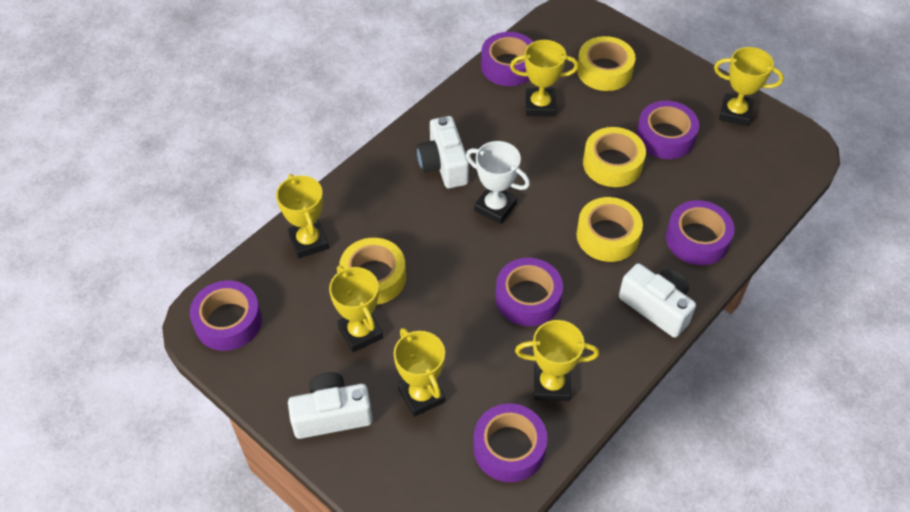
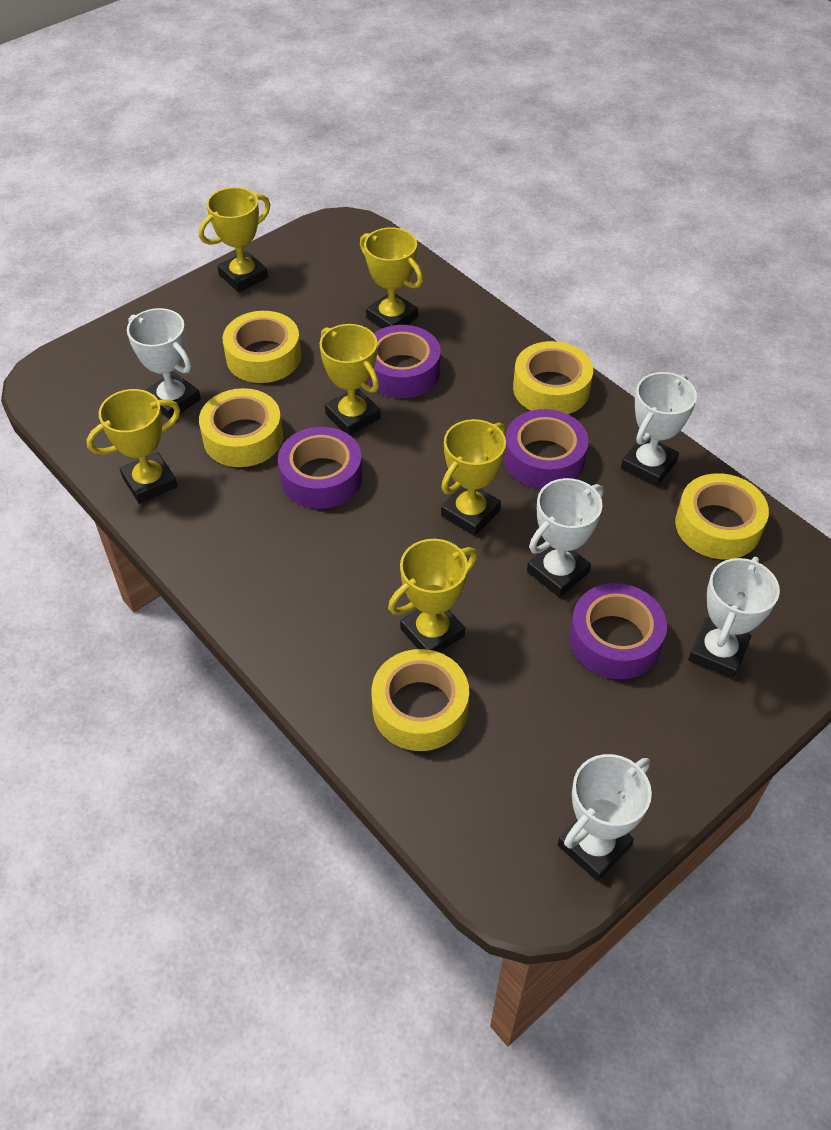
purple tape: 6 -> 4
white camera: 3 -> 0
white trophy: 1 -> 5
yellow tape: 4 -> 5

